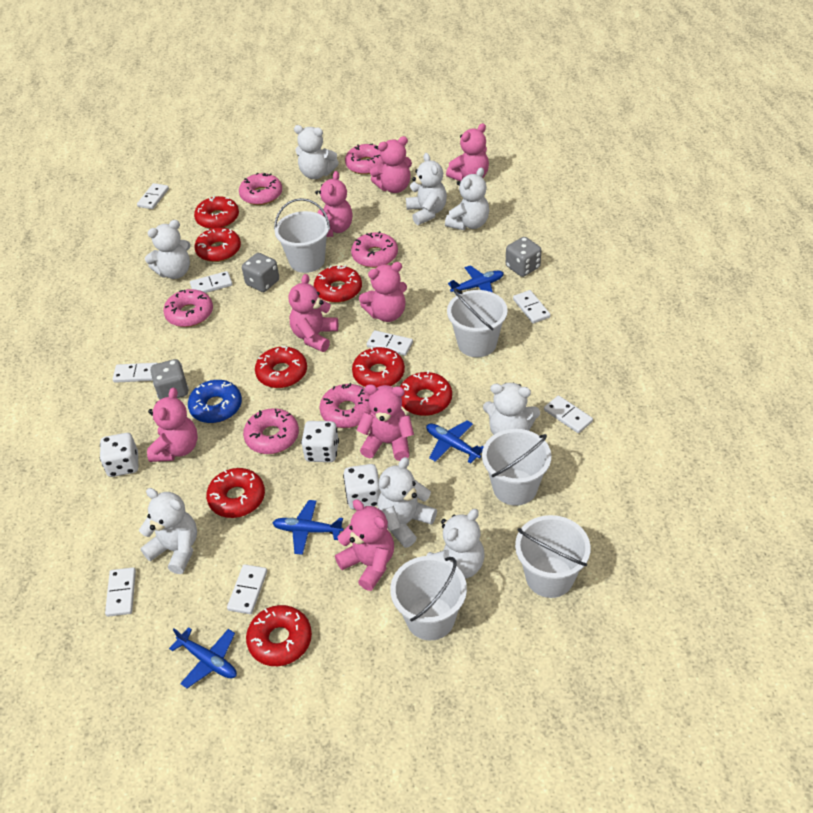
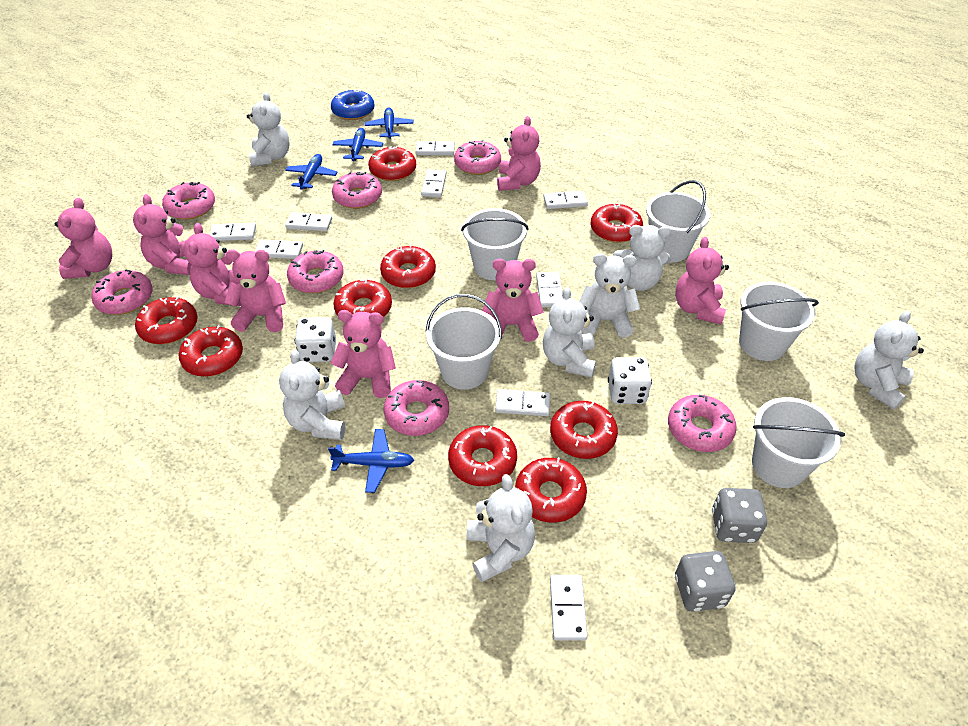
grey dice: 3 -> 2
pink donut: 6 -> 7
red donut: 8 -> 9
white dice: 3 -> 2
white domino: 8 -> 9
white teddy bear: 8 -> 7

